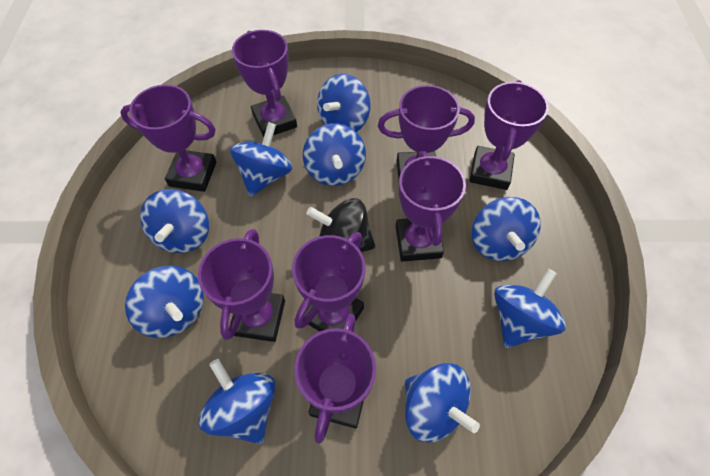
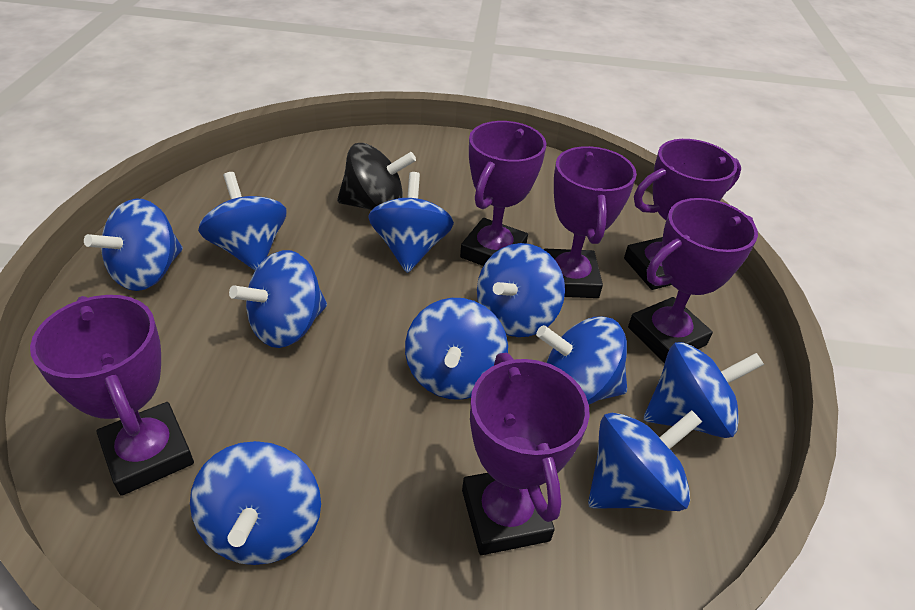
blue spinning top: 9 -> 10
purple trophy: 8 -> 6

